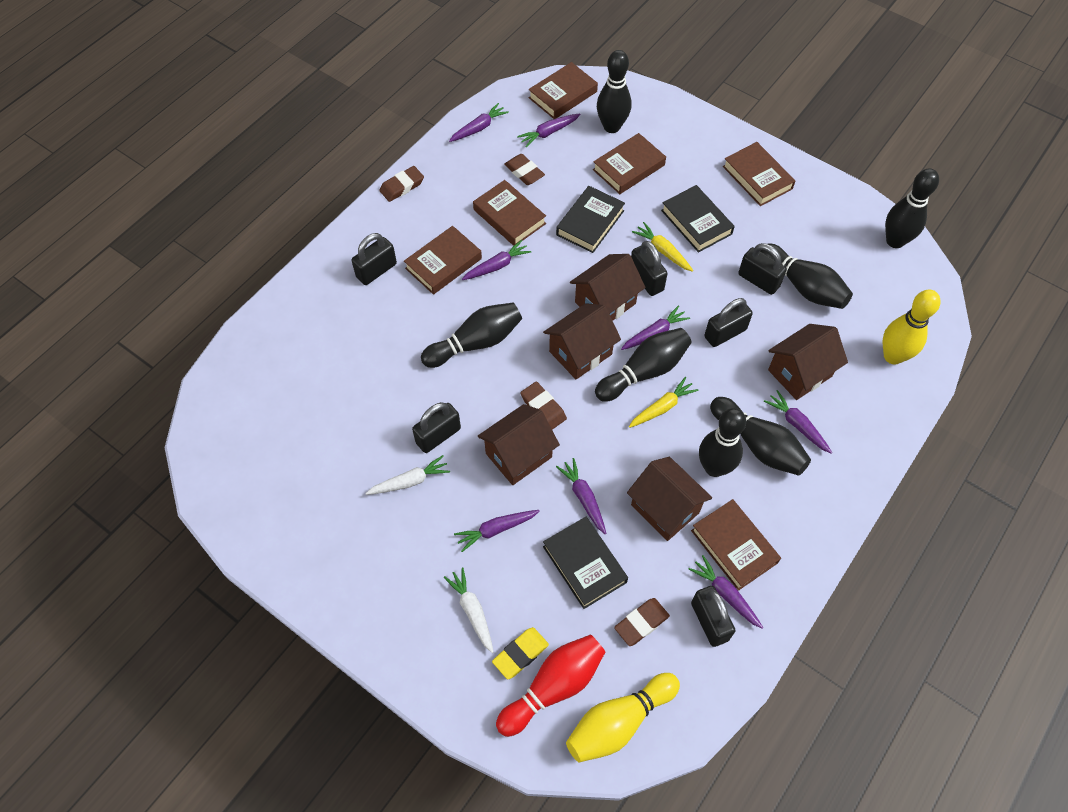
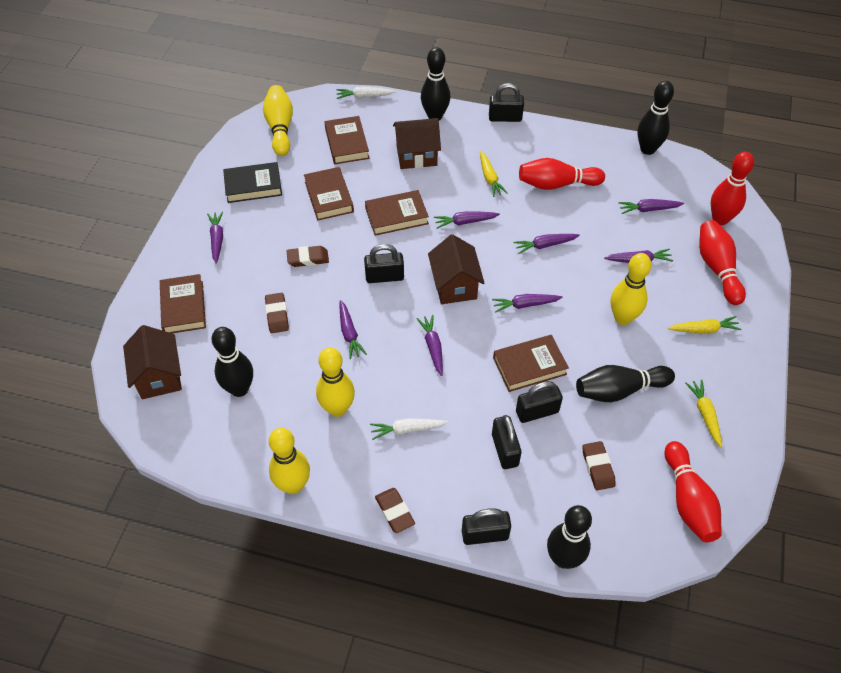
black book: 3 -> 1
black bowling pin: 7 -> 5
black padlock: 6 -> 5
brown book: 6 -> 5
brown house: 5 -> 3
red bowling pin: 1 -> 4
yellow bowling pin: 2 -> 4
yellow carrot: 2 -> 3
yellow eraser: 1 -> 0

